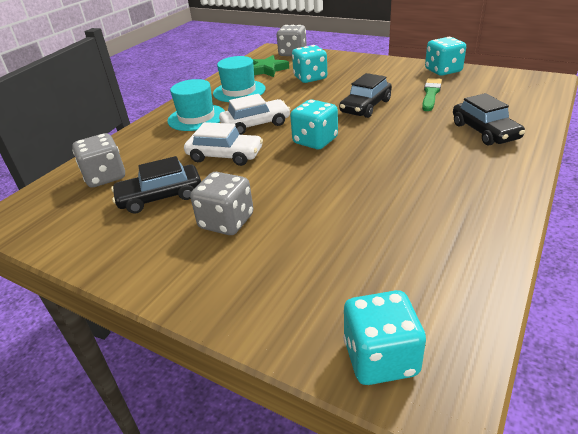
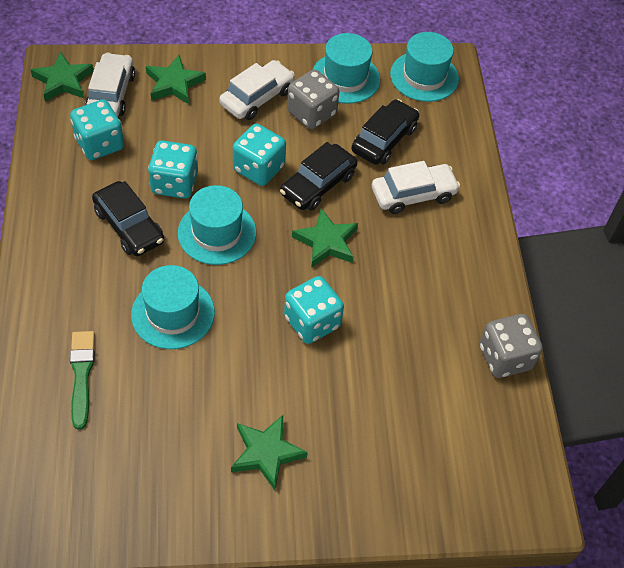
green star: 1 -> 4
grey dice: 3 -> 2
turquoise hat: 2 -> 4
white car: 2 -> 3

